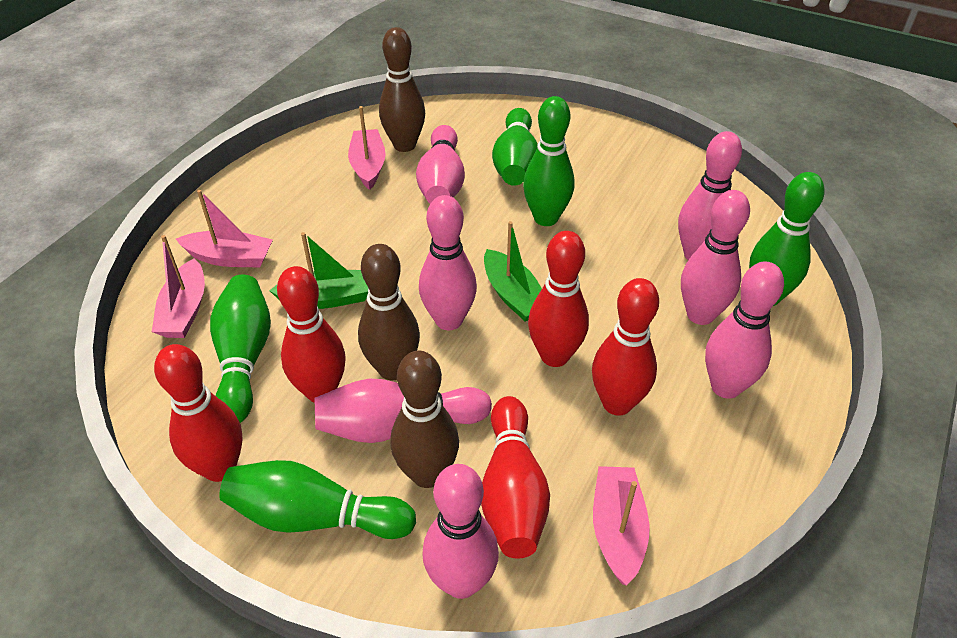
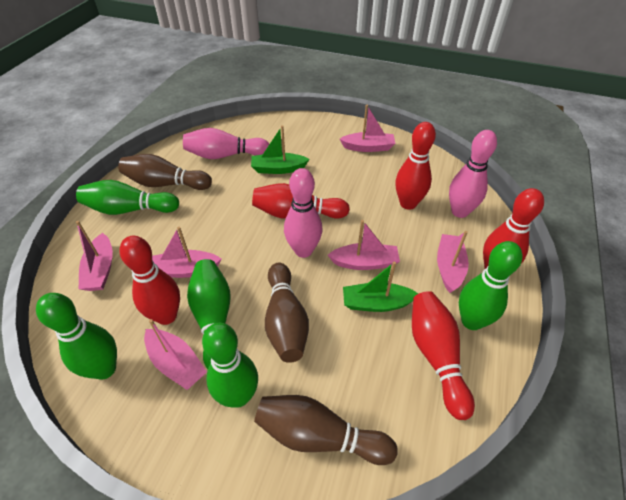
pink boat: 4 -> 6
pink bowling pin: 7 -> 3

